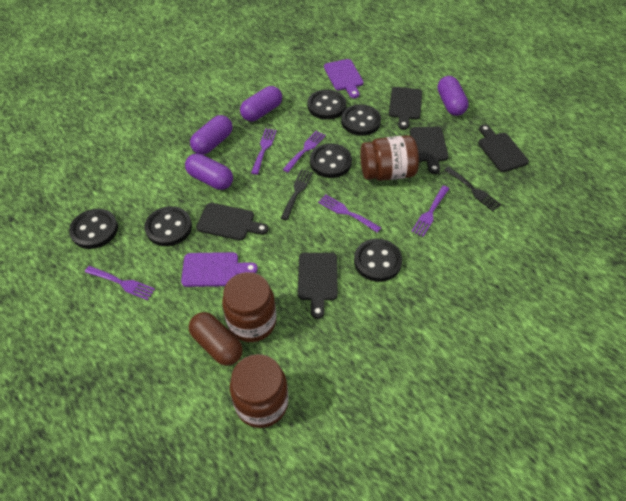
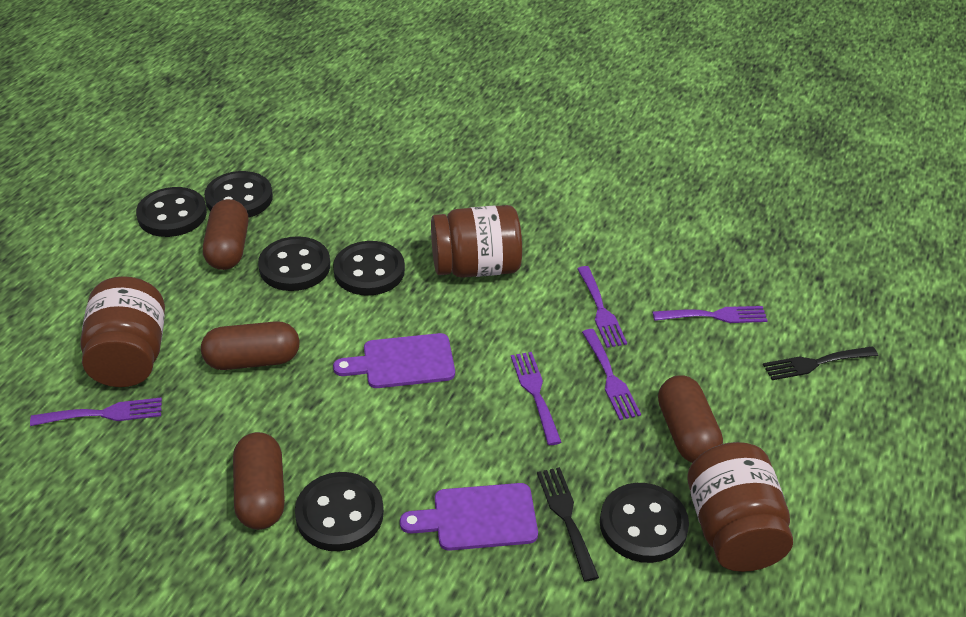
black cutting board: 5 -> 0
brown capsule: 1 -> 4
purple capsule: 4 -> 0

